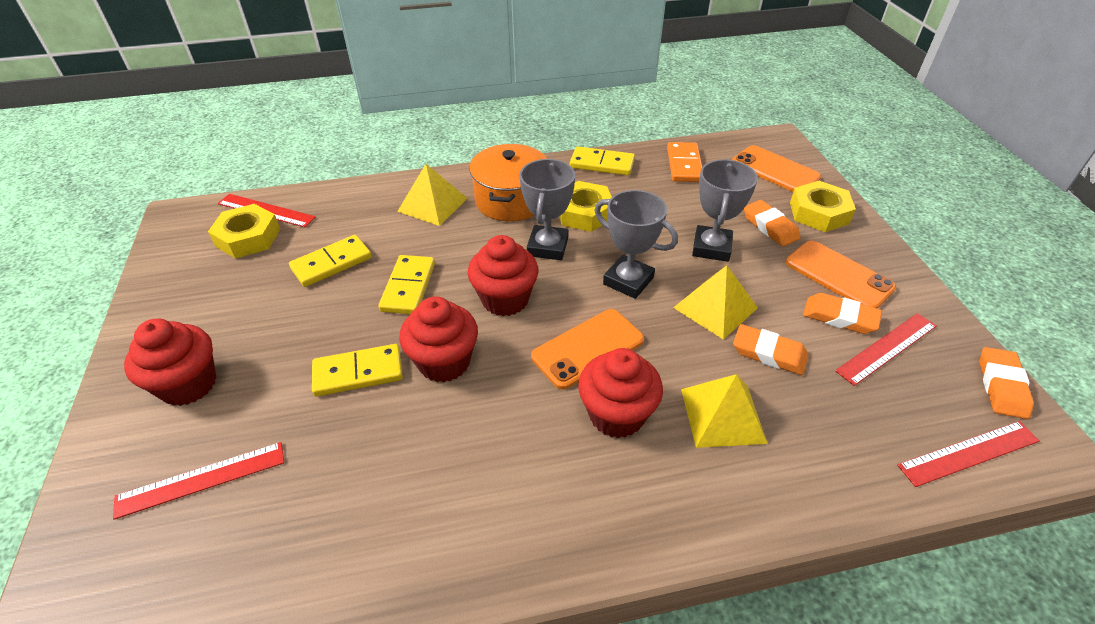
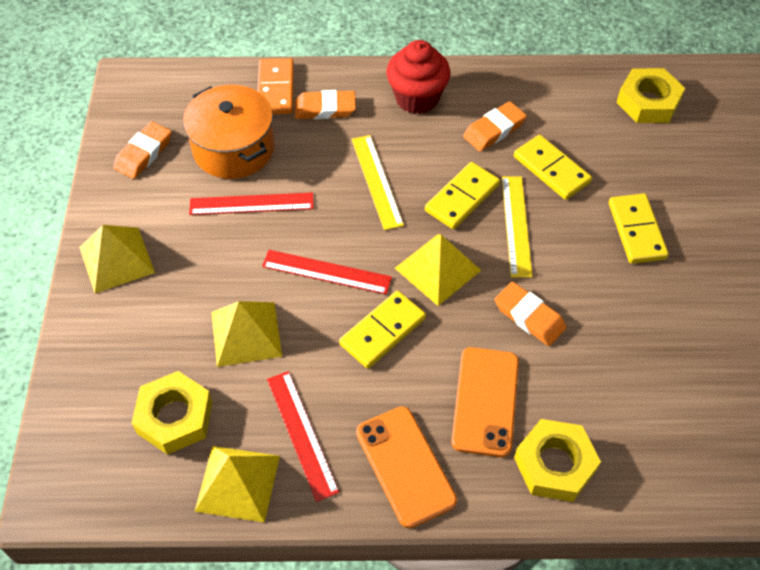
grey trophy: 3 -> 0
orange phone: 3 -> 2
red cupcake: 4 -> 1
red ruler: 4 -> 3
yellow pyramid: 3 -> 4
yellow ruler: 0 -> 2

